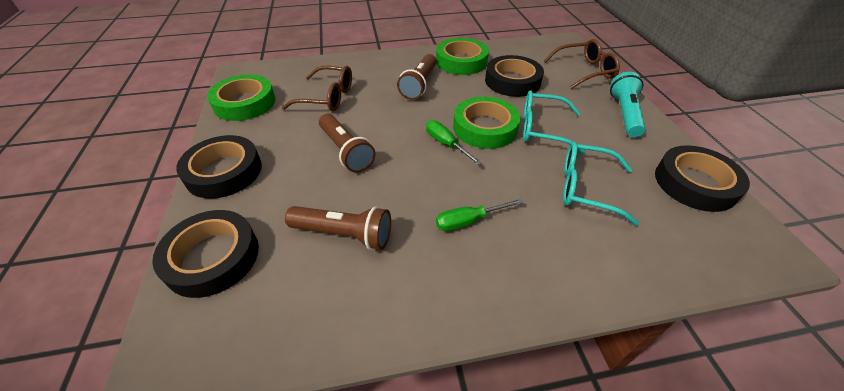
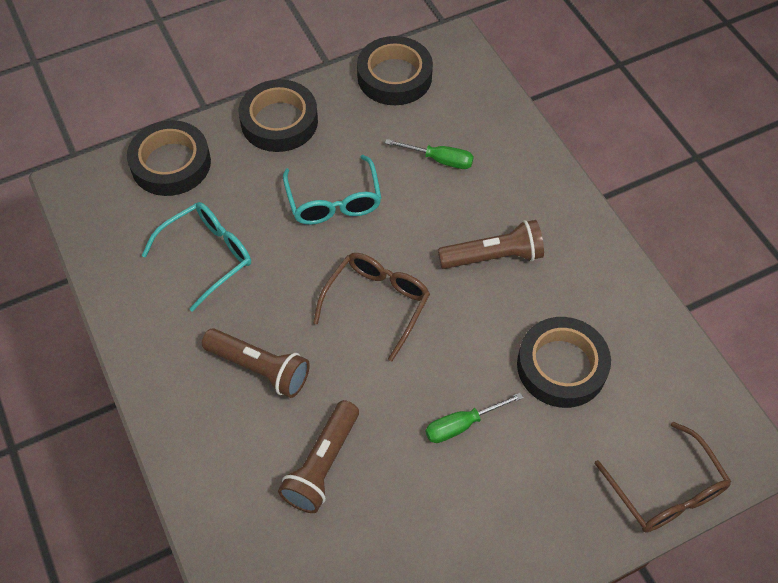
green tape: 3 -> 0
turquoise flashlight: 1 -> 0

